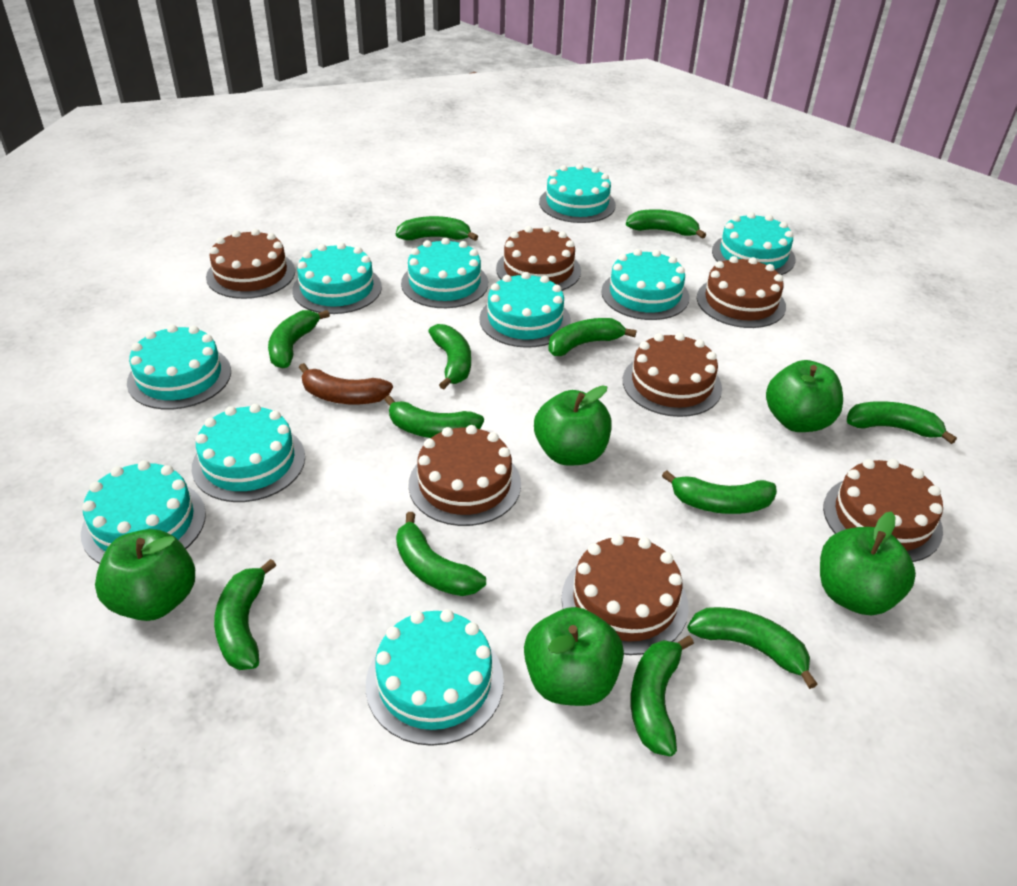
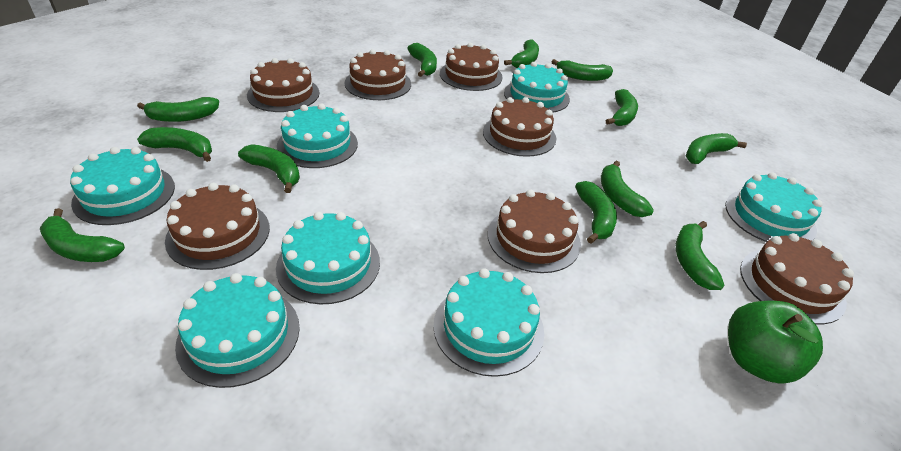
brown banana: 1 -> 0
green apple: 5 -> 1
turquoise cake: 10 -> 7

